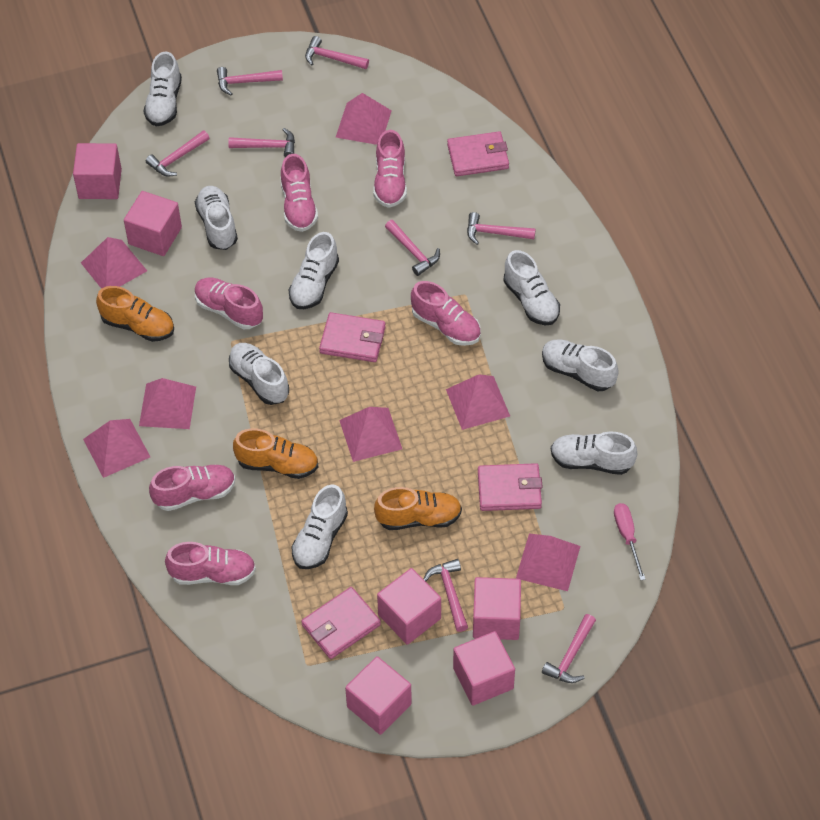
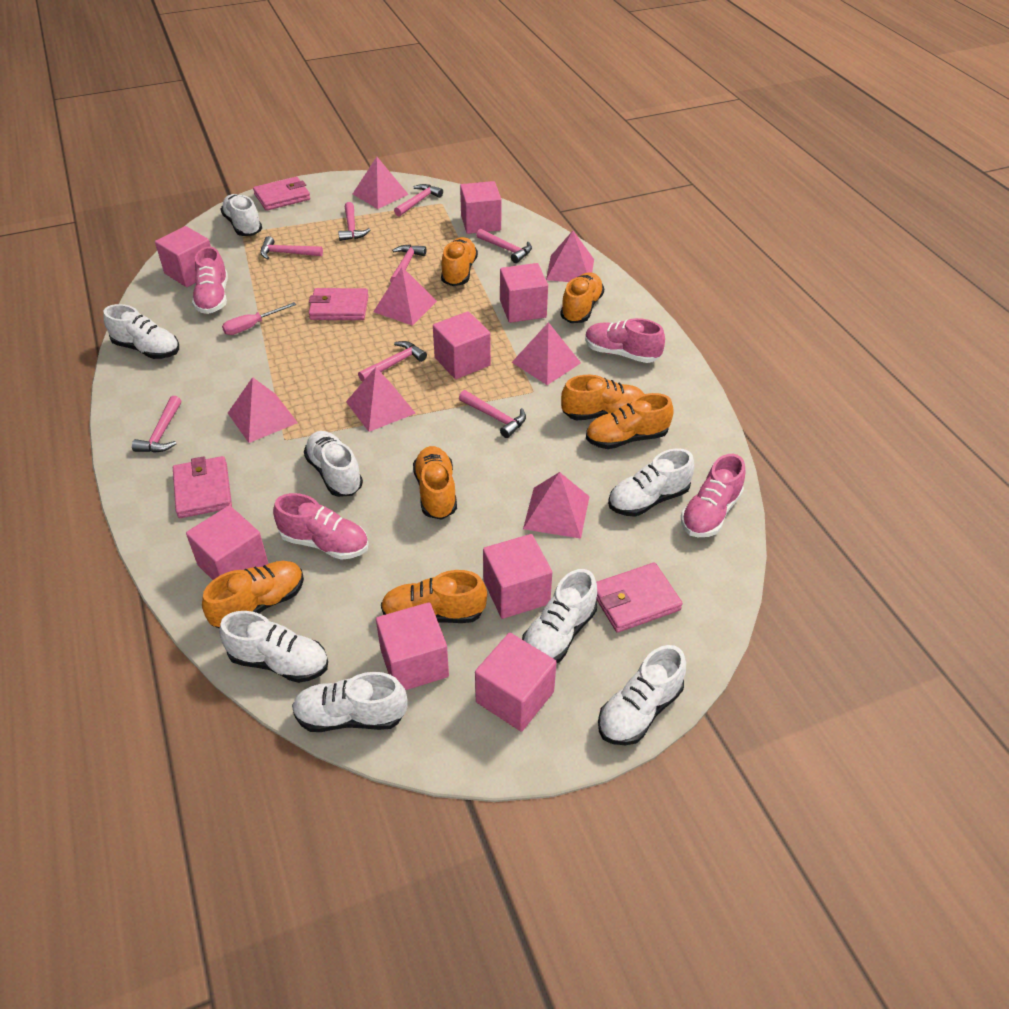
orange shoe: 3 -> 7
pink cube: 6 -> 8
pink shoe: 6 -> 4

